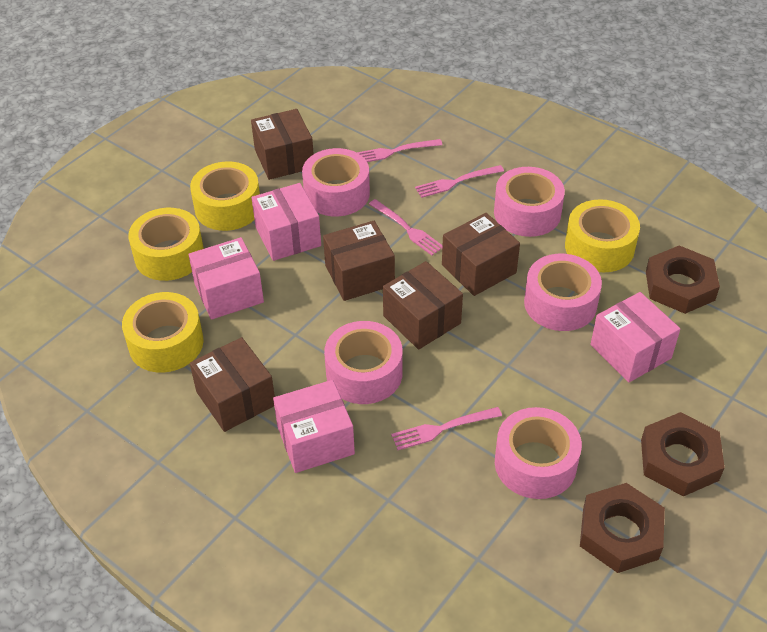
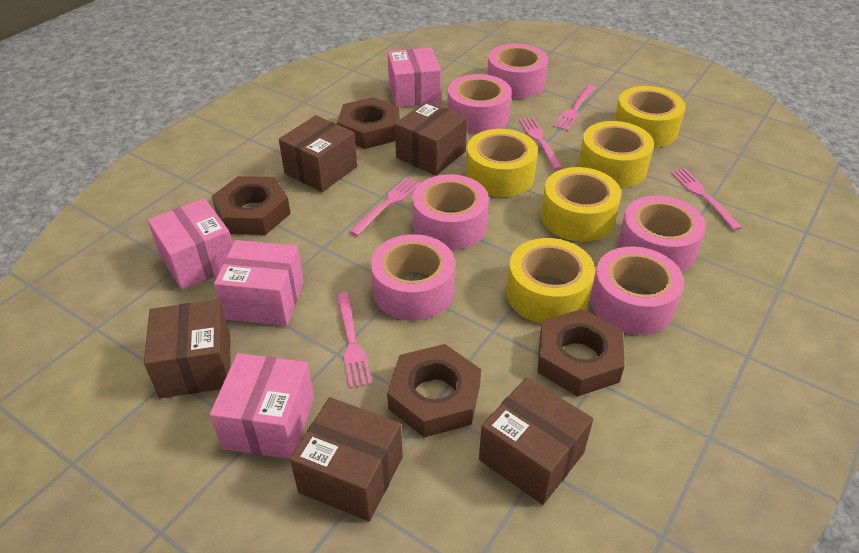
brown nut: 3 -> 4
pink fork: 4 -> 5
pink tape: 5 -> 6
yellow tape: 4 -> 5

